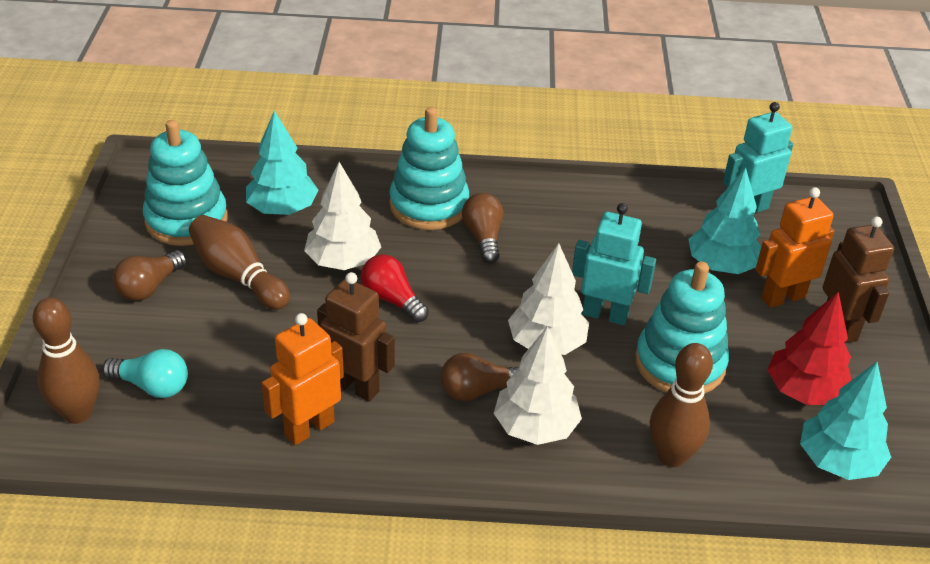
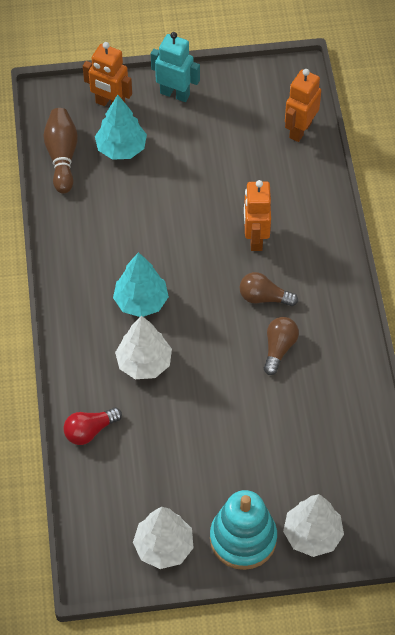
brown bowling pin: 3 -> 1
brown light bulb: 3 -> 2
brown robot: 2 -> 0
orange robot: 2 -> 3
red tree: 1 -> 0
turquoise light bulb: 1 -> 0
turquoise robot: 2 -> 1
turquoise stacking toy: 3 -> 1
turquoise tree: 3 -> 2

